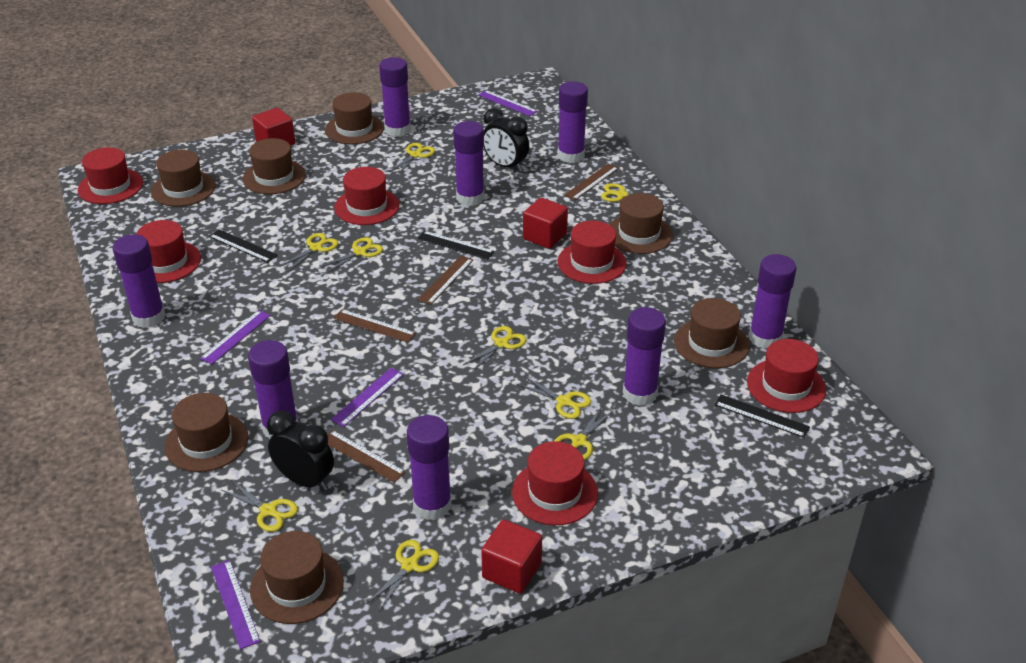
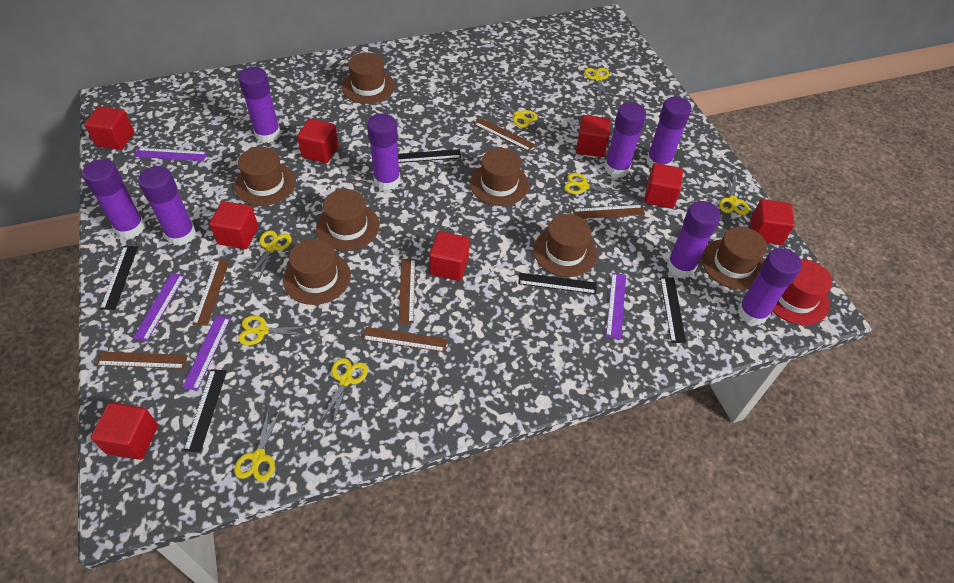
black clock: 2 -> 0
black ruler: 3 -> 5
brown ruler: 4 -> 6
red cube: 3 -> 8
red hat: 6 -> 1
yellow scissors: 9 -> 8

